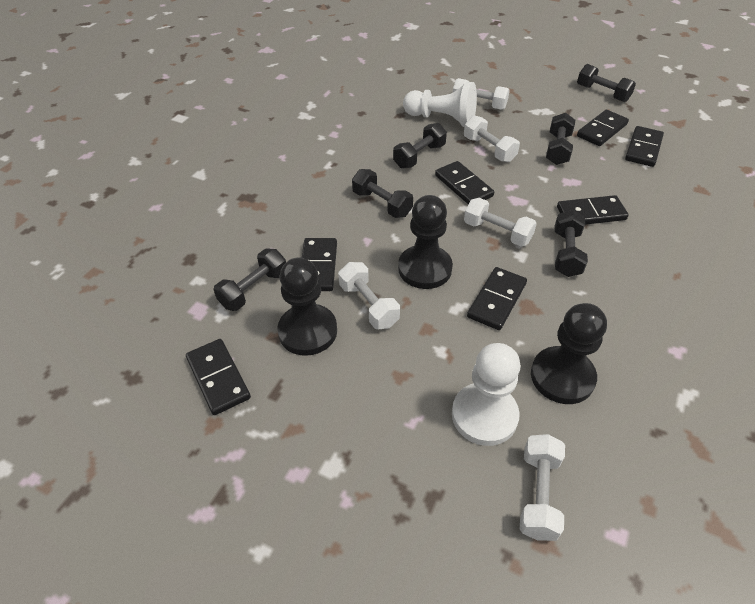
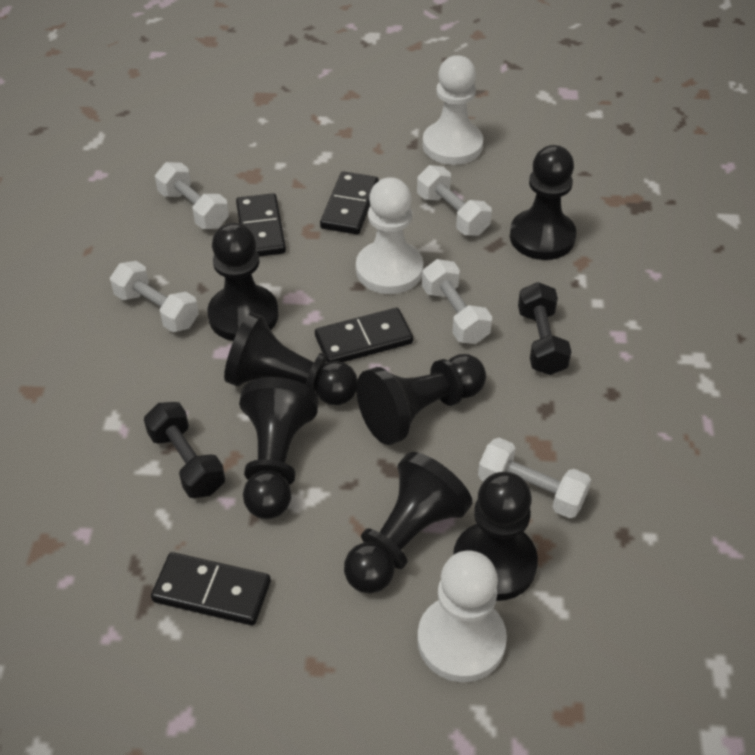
black domino: 7 -> 4
black dumbbell: 6 -> 2
black pawn: 3 -> 7
white pawn: 2 -> 3

